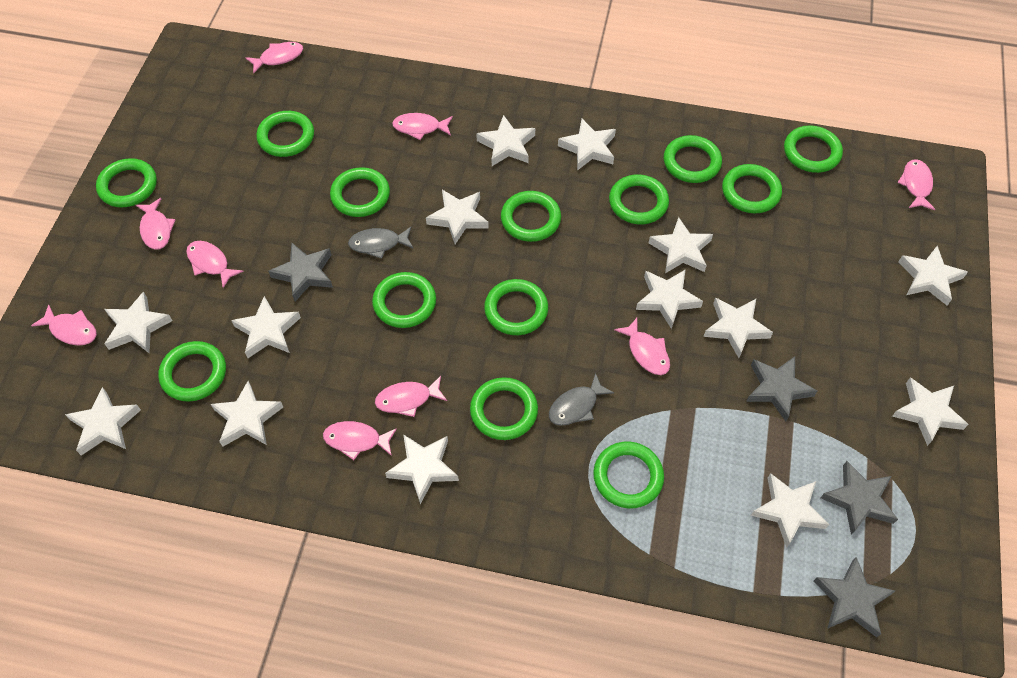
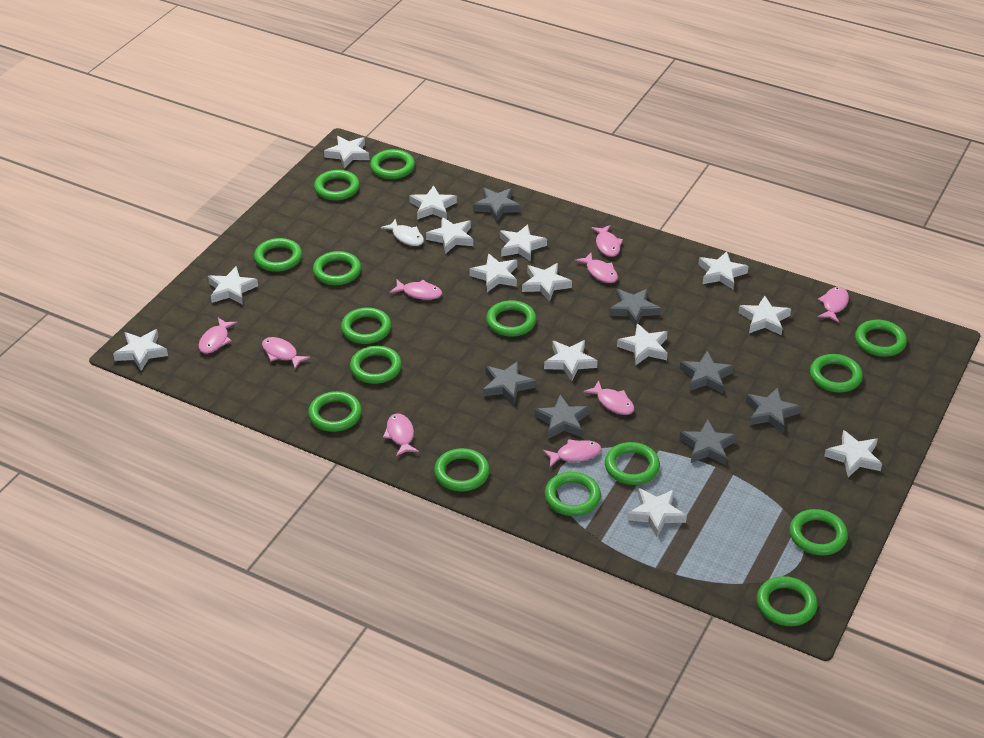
green ring: 13 -> 15
grey fish: 2 -> 0
grey star: 4 -> 7
white fish: 0 -> 1

